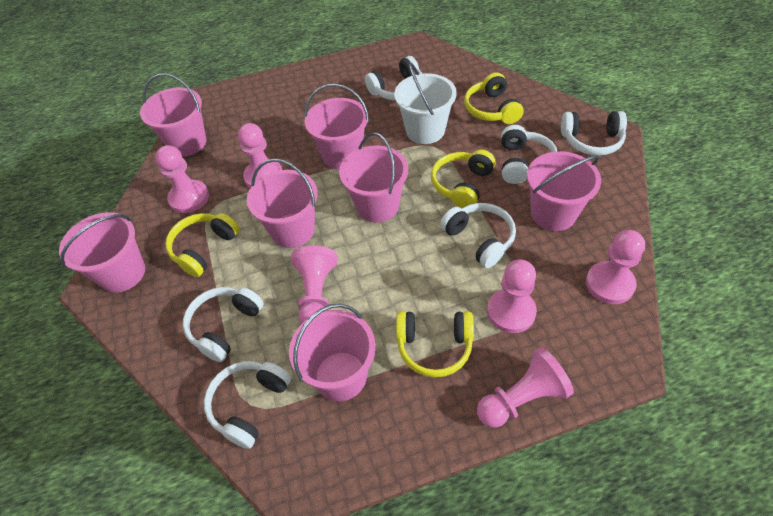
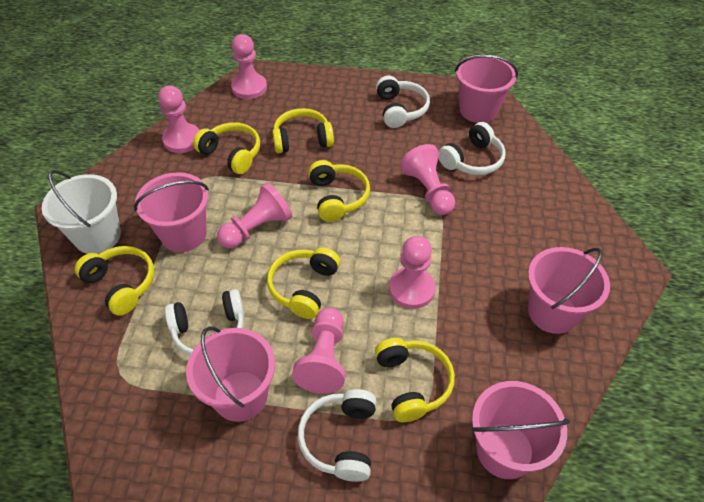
pink bucket: 7 -> 5
white headphones: 6 -> 4
yellow headphones: 4 -> 6

